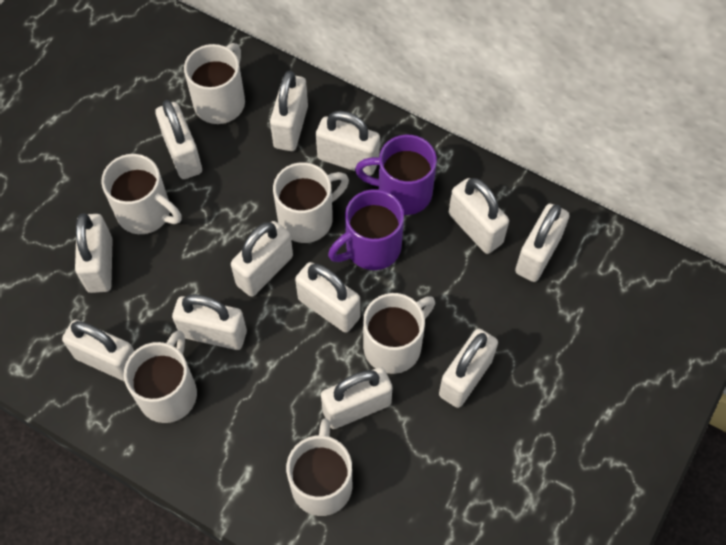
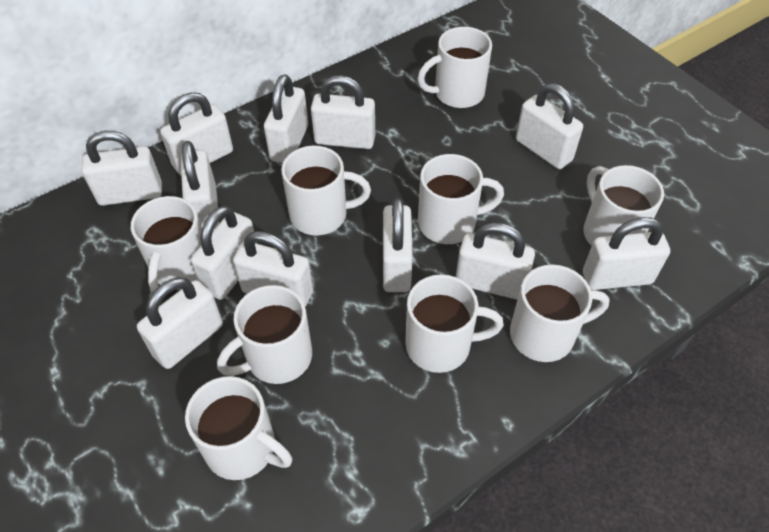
purple mug: 2 -> 0
white mug: 6 -> 9

